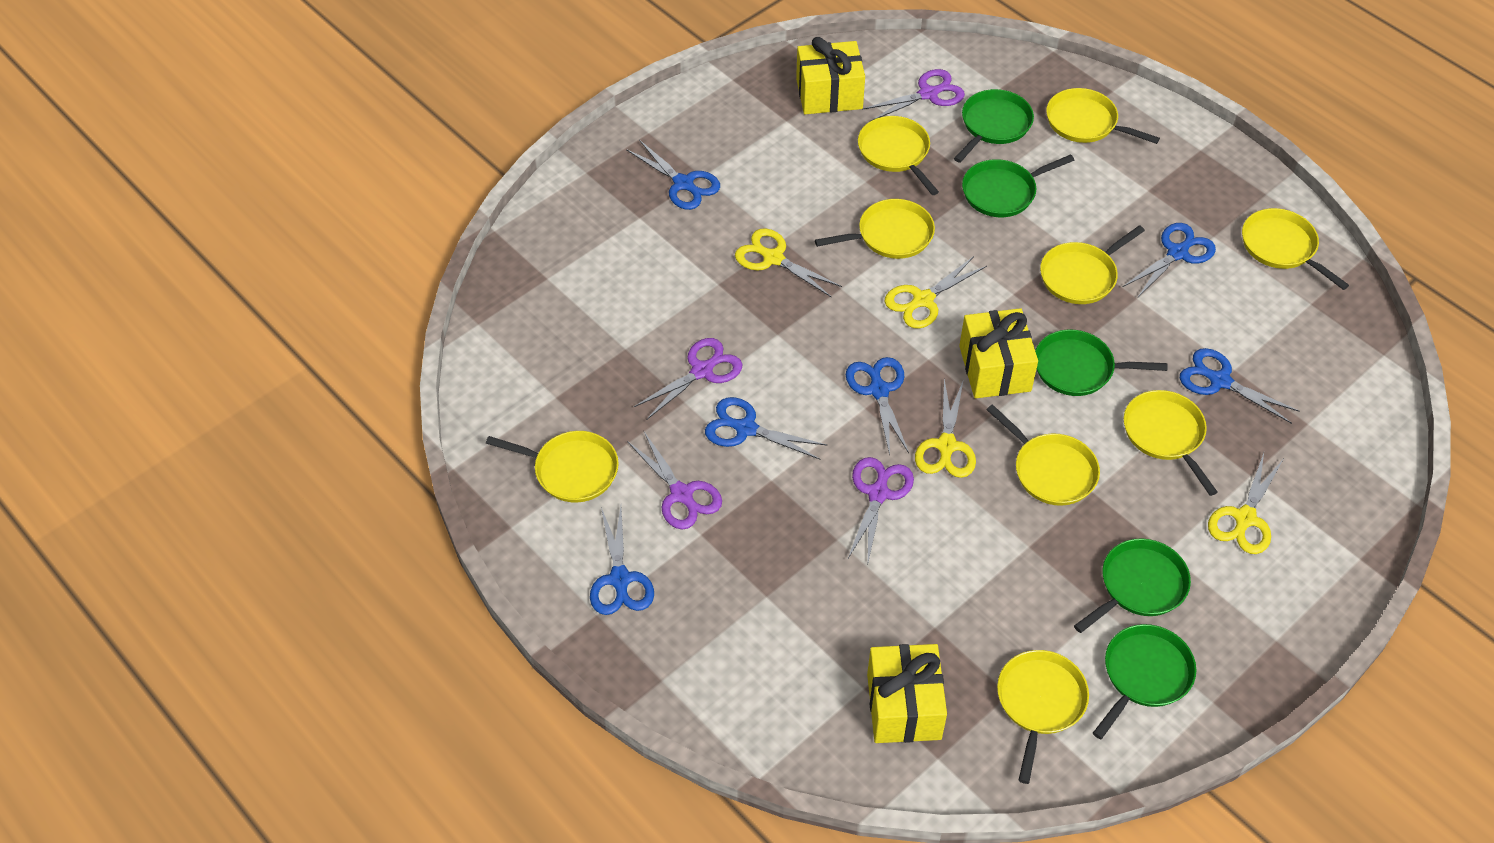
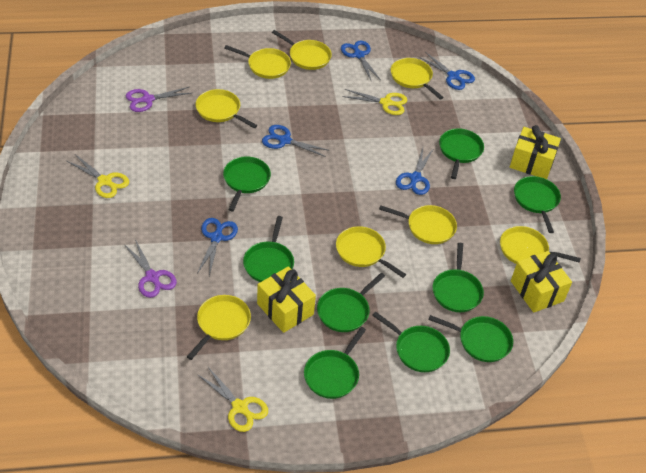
blue scissors: 6 -> 5
green pan: 5 -> 9
purple scissors: 4 -> 2
yellow pan: 9 -> 8
yellow scissors: 4 -> 3

